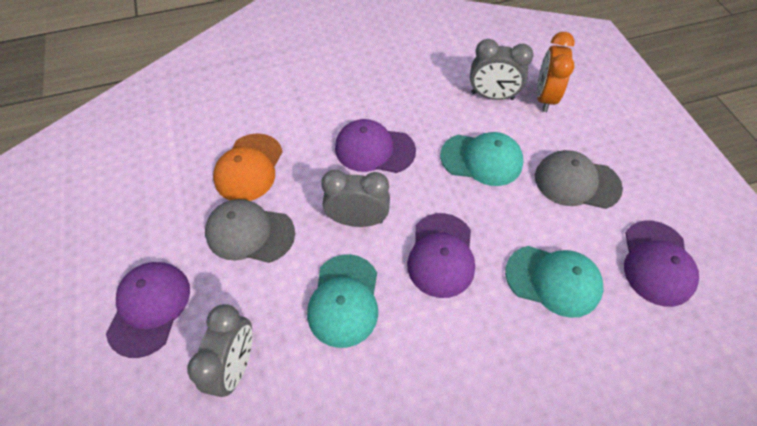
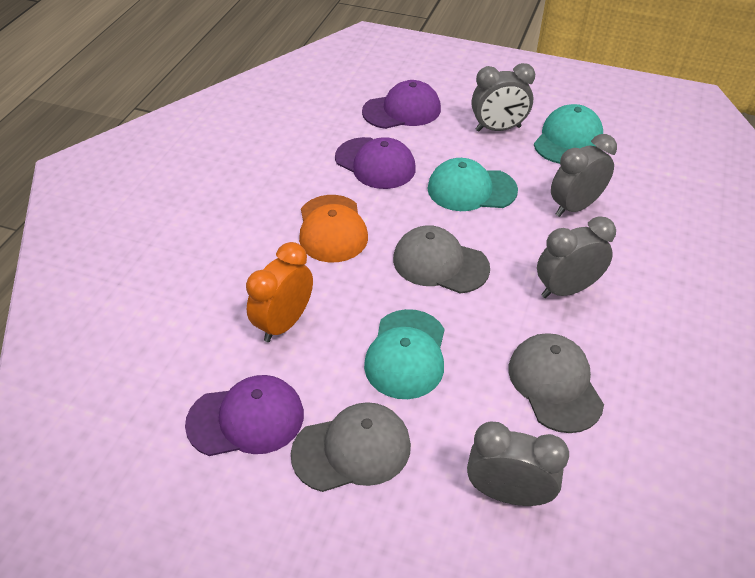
grey cap: 2 -> 3
grey clock: 3 -> 4
purple cap: 4 -> 3

